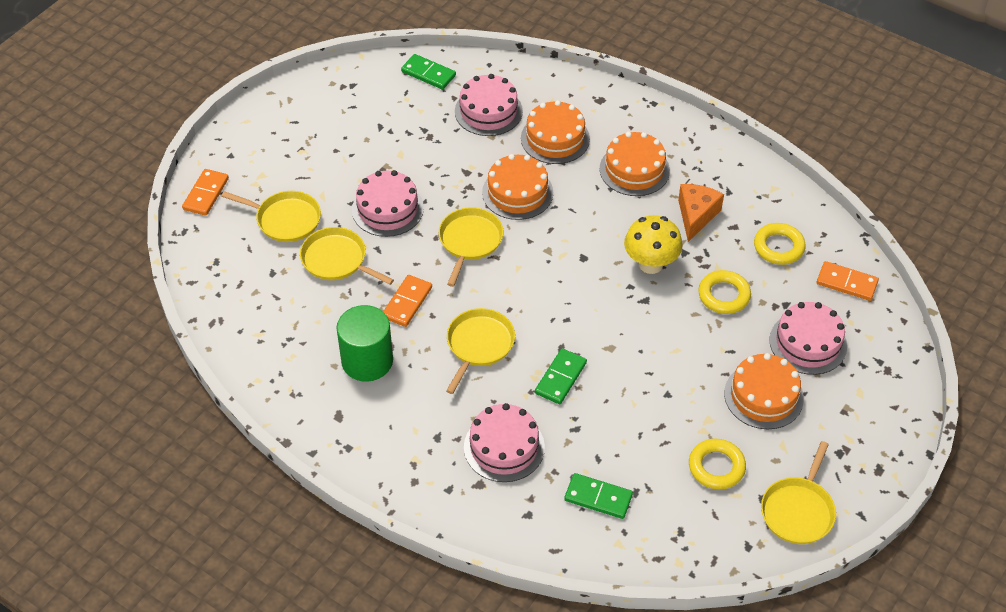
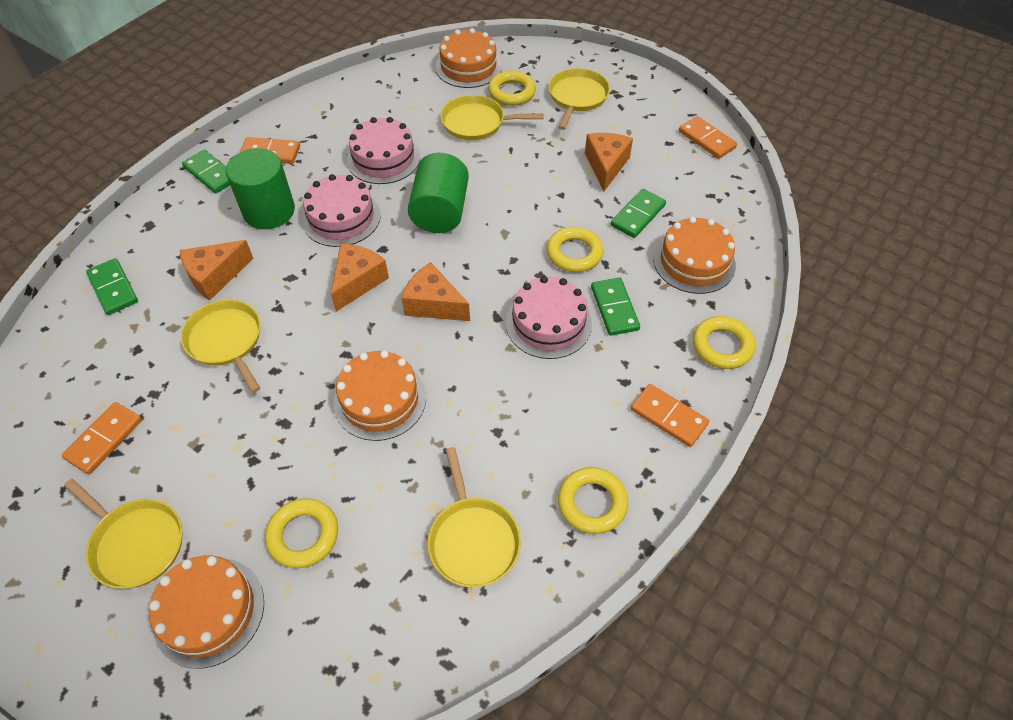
green cylinder: 1 -> 2
green domino: 3 -> 4
orange cheese: 1 -> 4
orange domino: 3 -> 4
pink cake: 4 -> 3
yellow mushroom: 1 -> 0
yellow ring: 3 -> 5

